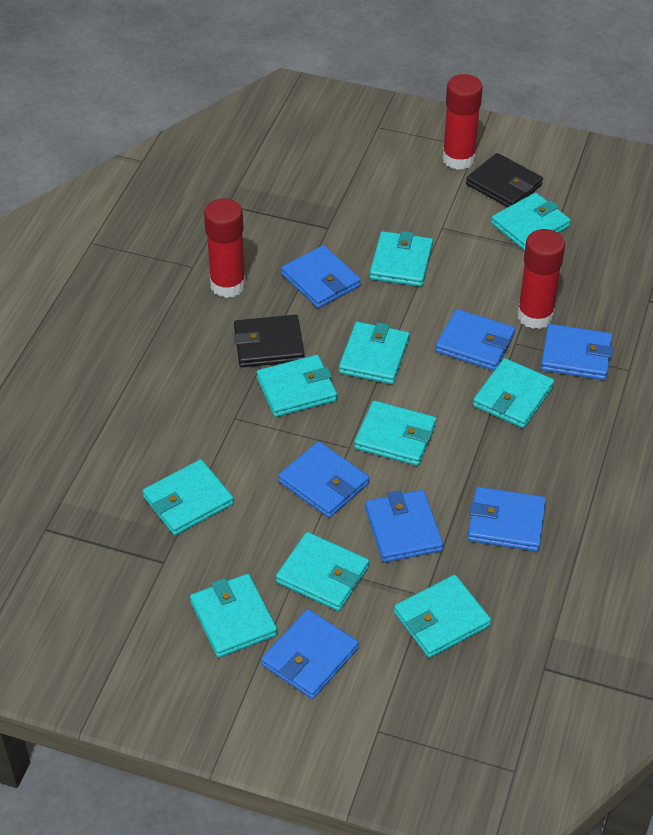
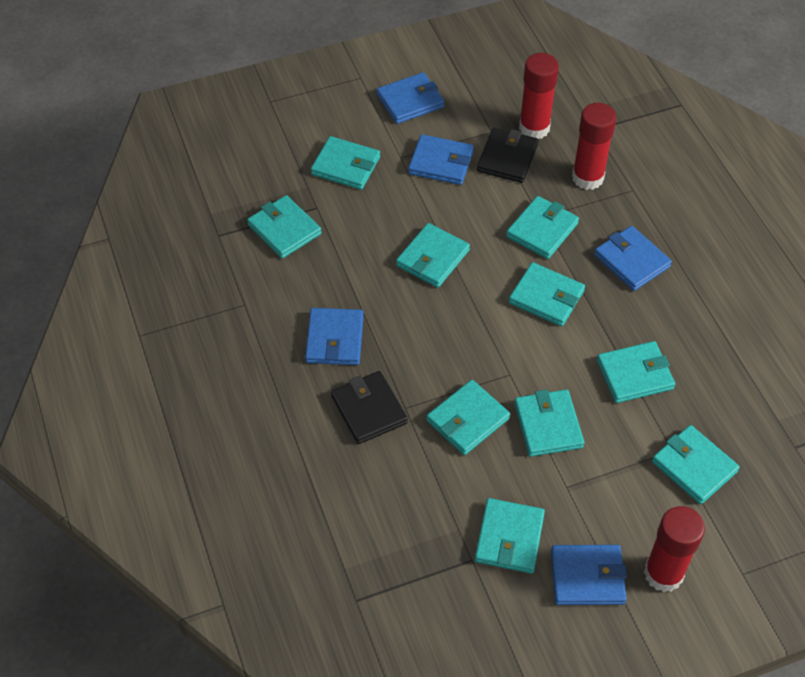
blue wallet: 7 -> 5

